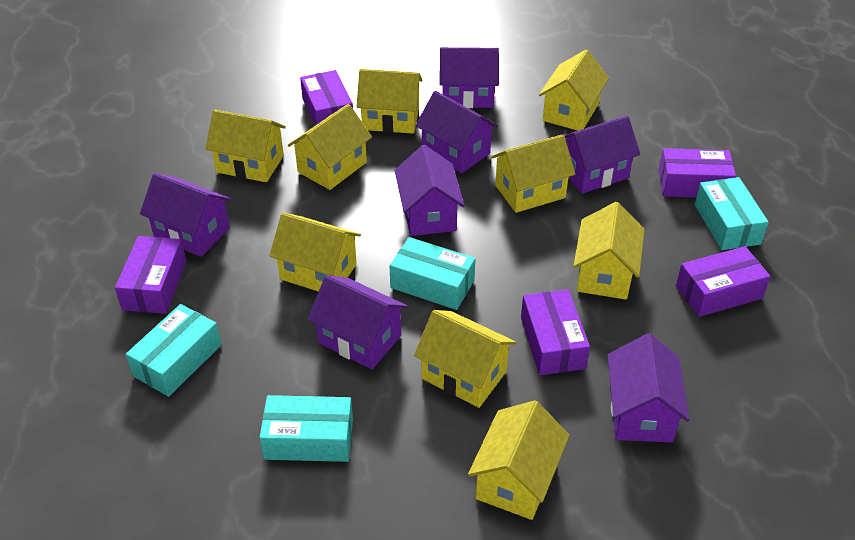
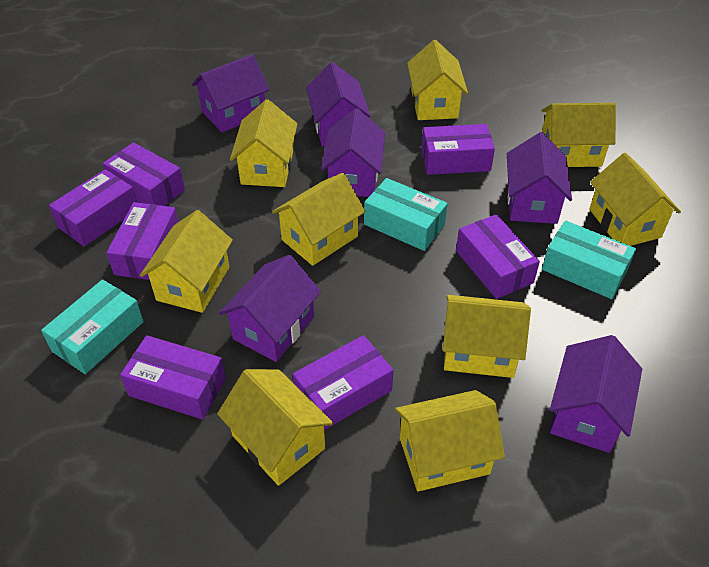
purple box: 5 -> 7
purple house: 7 -> 6
turquoise box: 4 -> 3

